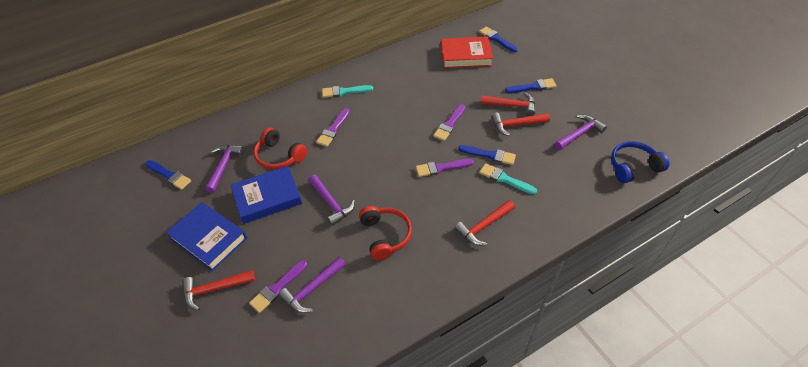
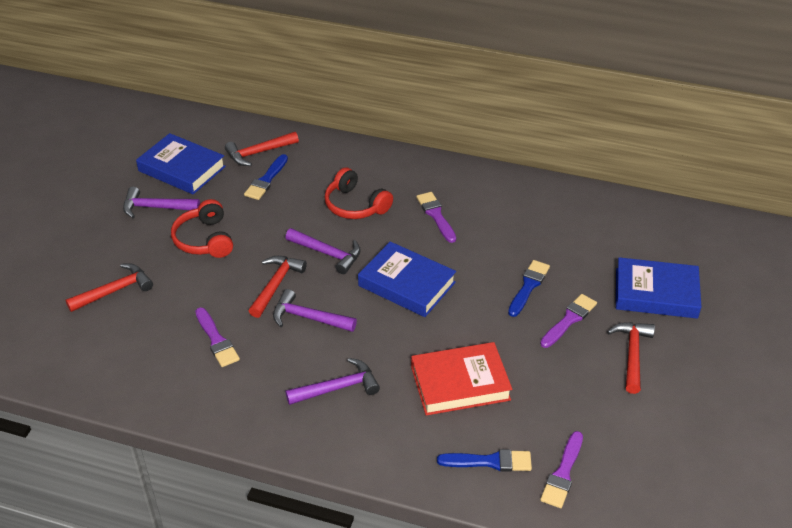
blue book: 2 -> 3
blue brush: 4 -> 3
blue headphones: 1 -> 0
turquoise brush: 2 -> 0

